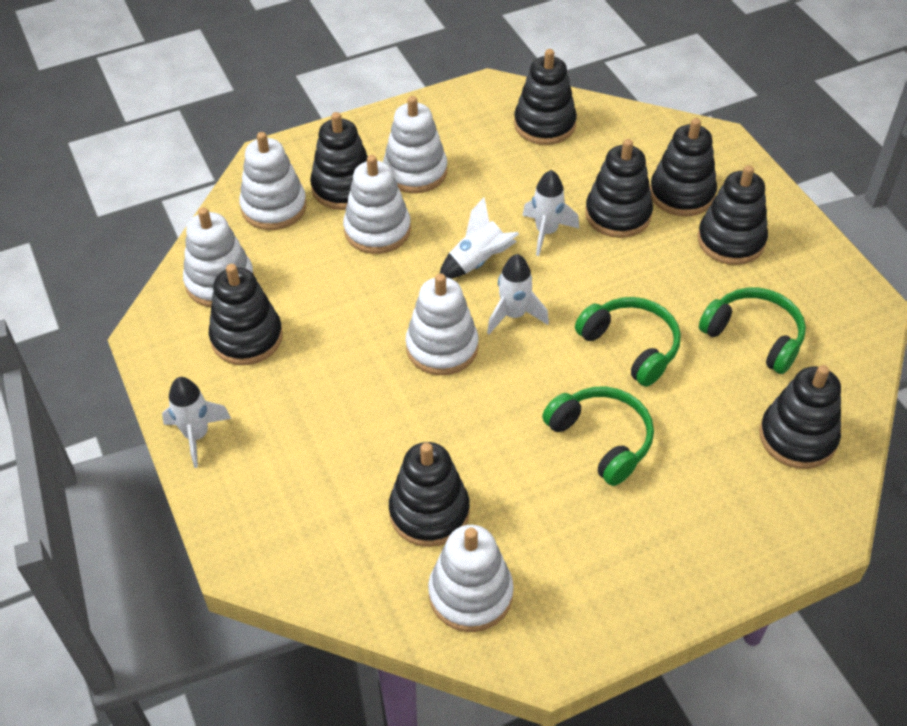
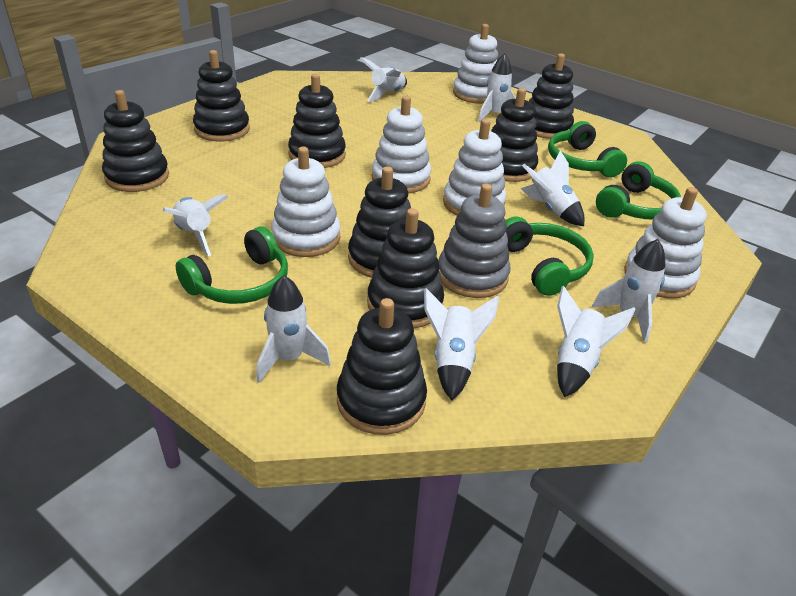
green headphones: 3 -> 4
grey stacking toy: 0 -> 1
white rocket: 4 -> 8
white stacking toy: 6 -> 5

